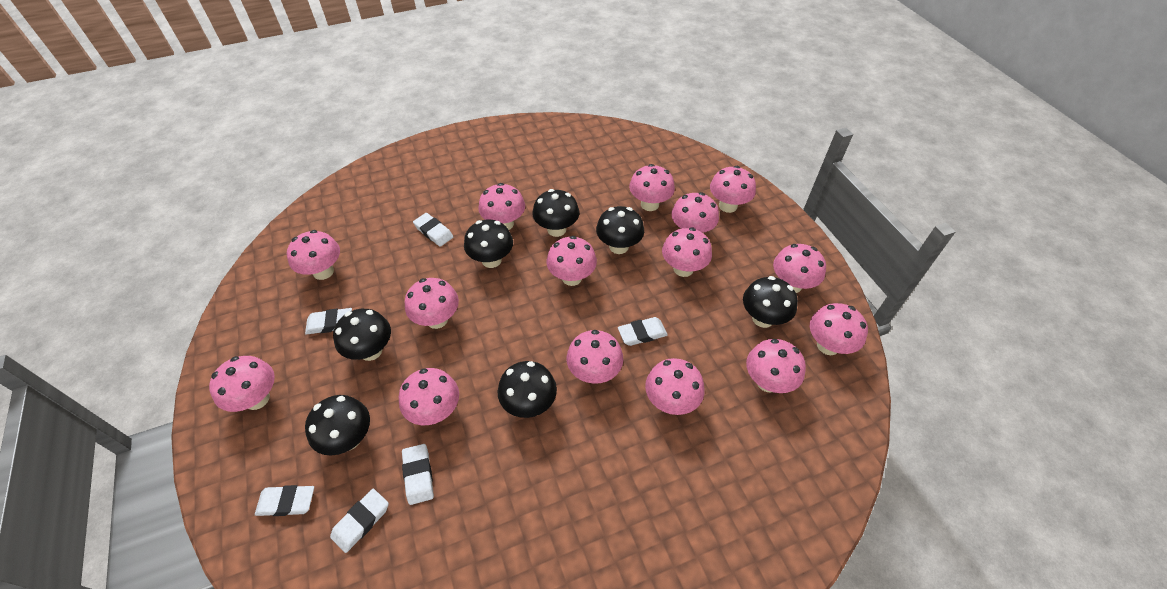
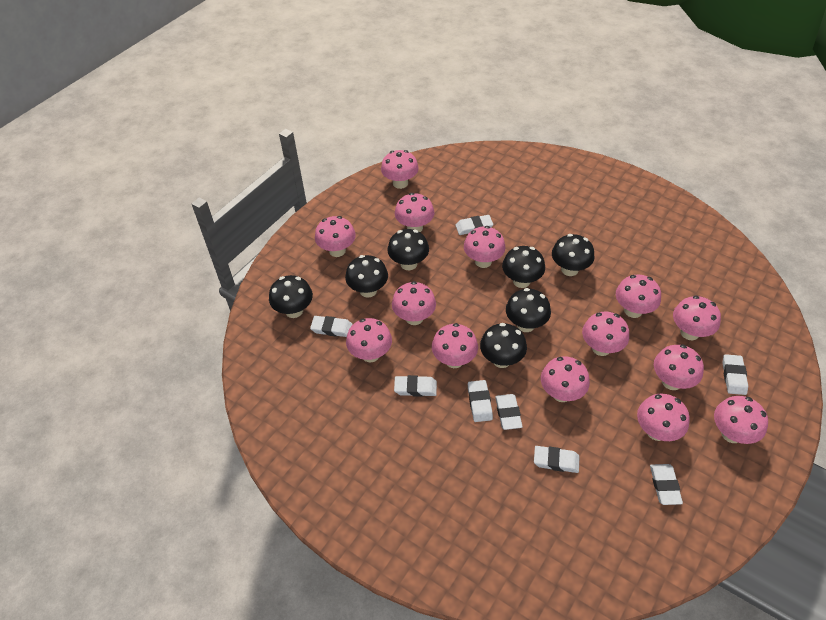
pink mushroom: 15 -> 14
white eraser: 6 -> 8

